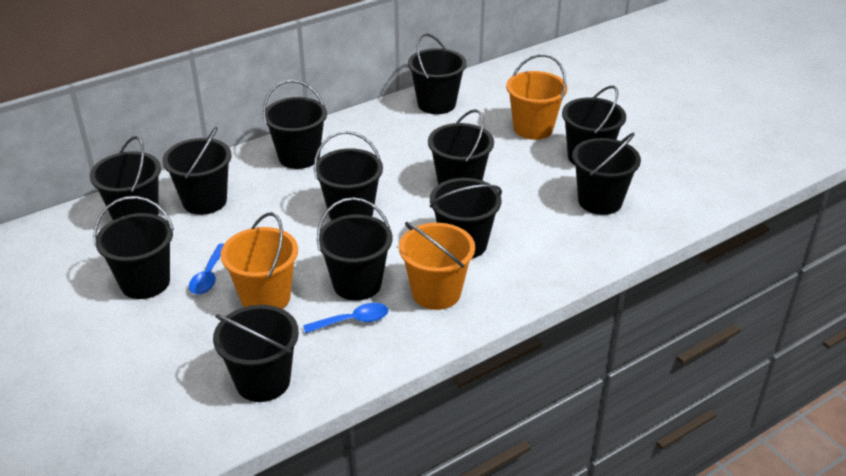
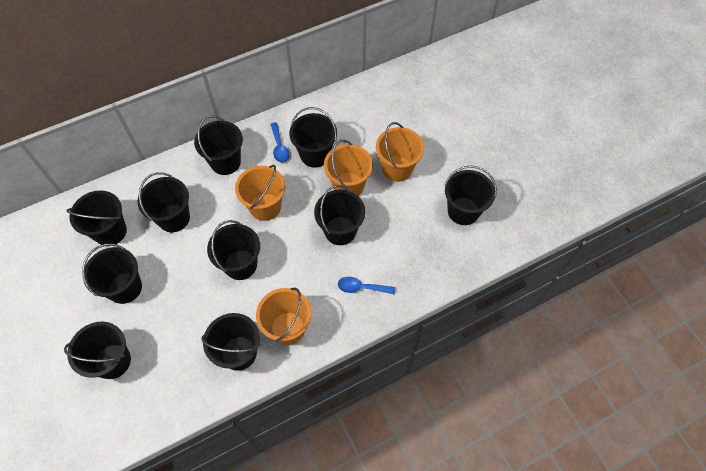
black bucket: 12 -> 10
orange bucket: 3 -> 4

